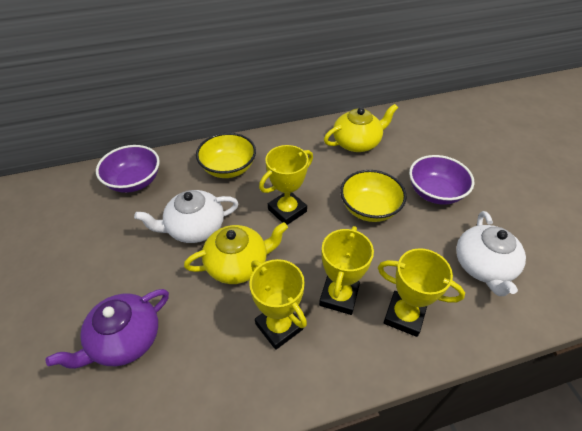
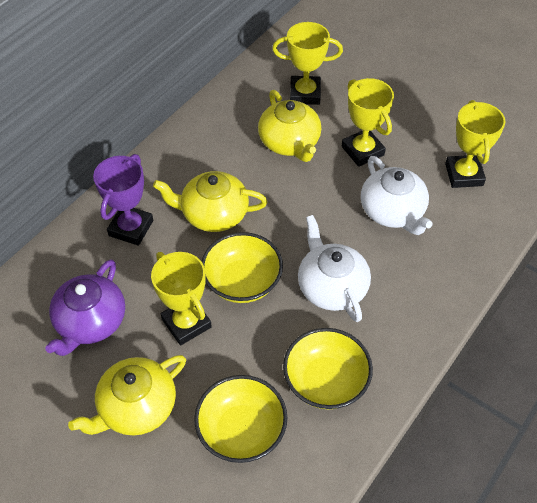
purple bowl: 2 -> 0
purple trophy: 0 -> 1
yellow bowl: 2 -> 3
yellow teapot: 2 -> 3

